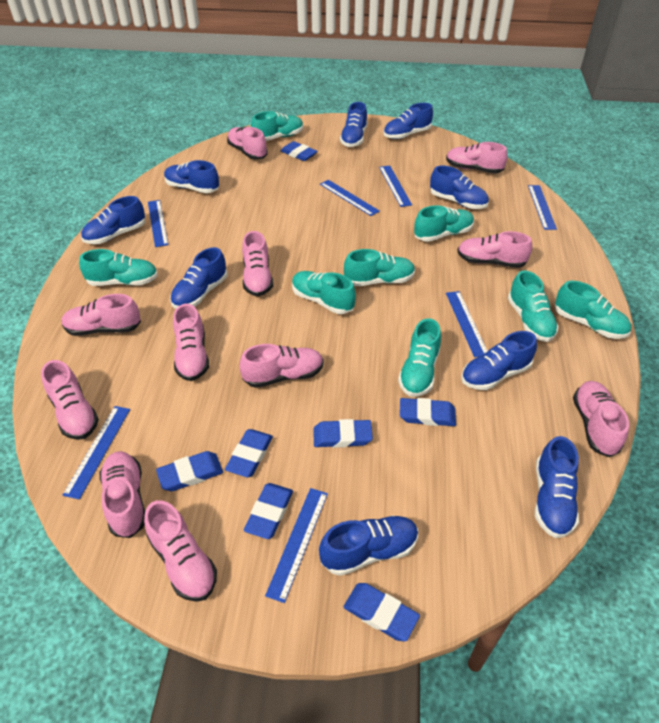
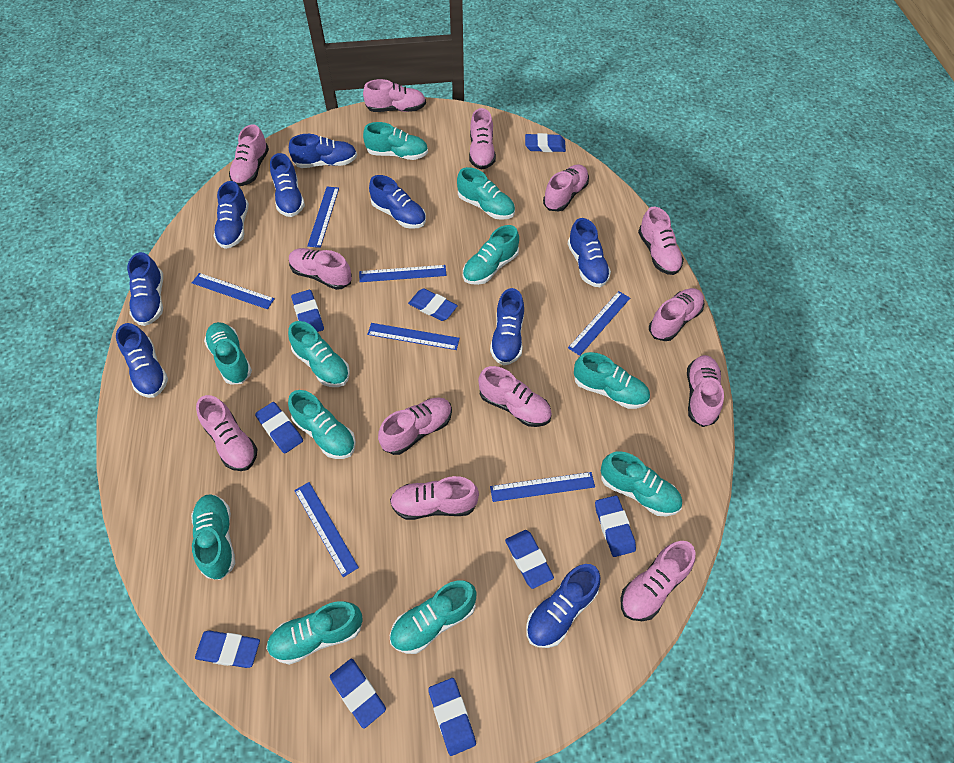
blue eraser: 7 -> 9
pink shoe: 11 -> 13
turquoise shoe: 8 -> 11

